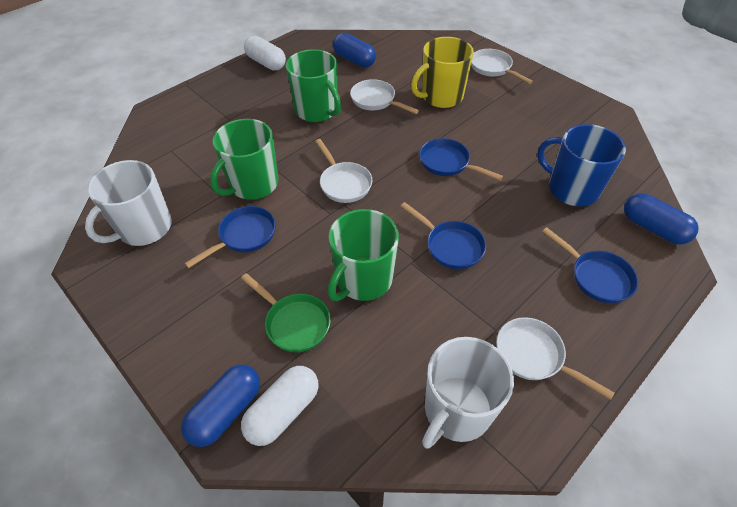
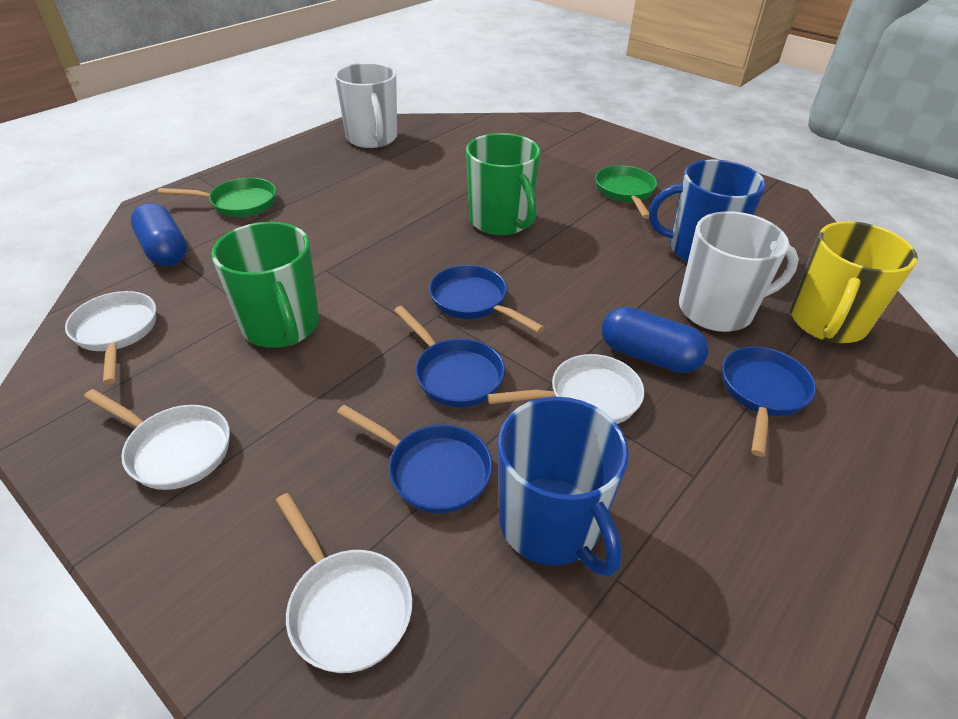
blue capsule: 3 -> 2
blue mug: 1 -> 2
green mug: 3 -> 2
green pan: 1 -> 2
white capsule: 2 -> 0

